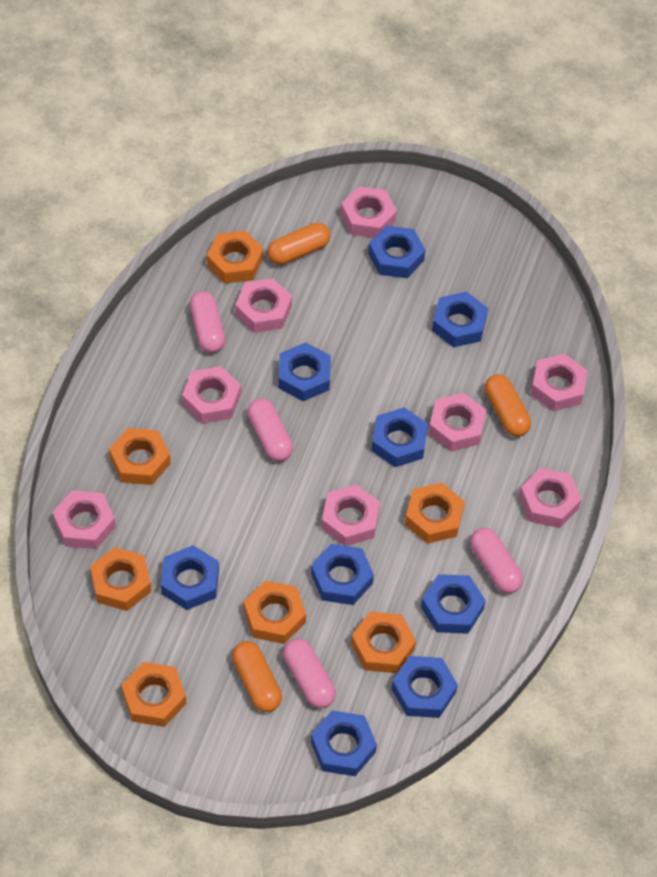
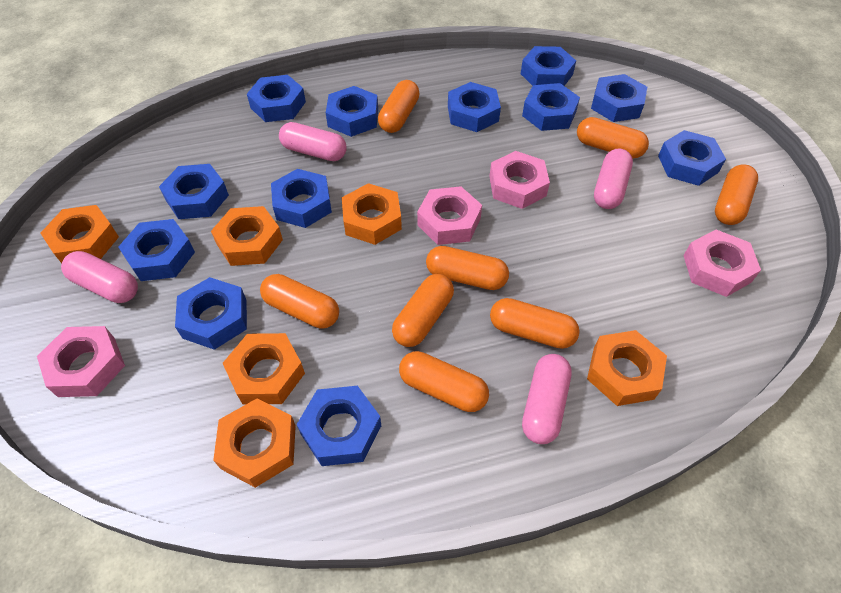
blue nut: 9 -> 12
orange capsule: 3 -> 8
orange nut: 7 -> 6
pink nut: 8 -> 4

